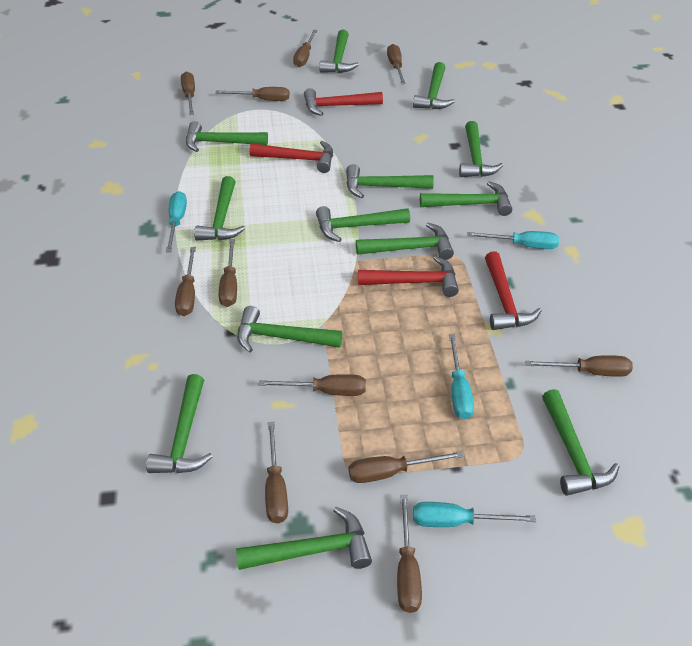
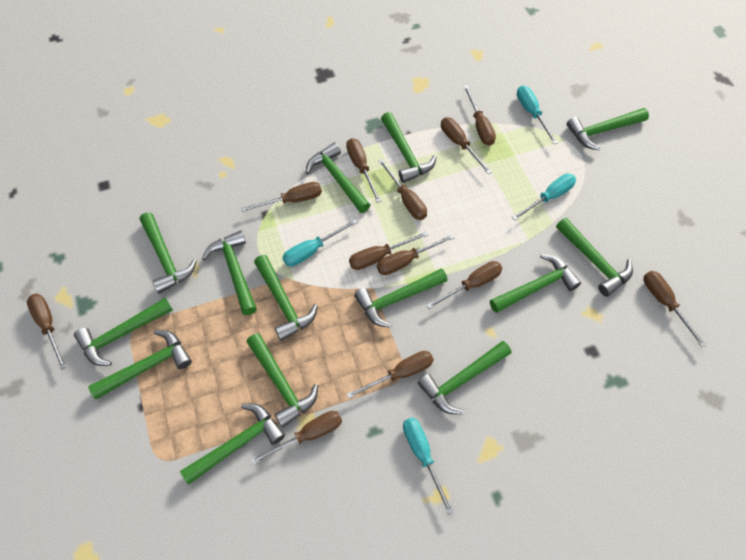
brown screwdriver: 11 -> 12
green hammer: 13 -> 14
red hammer: 4 -> 0

